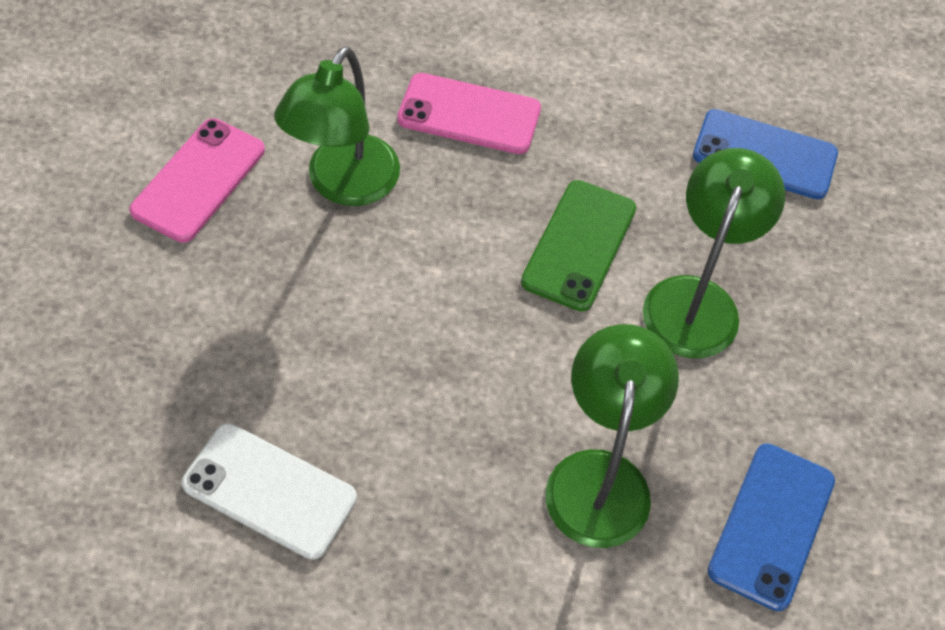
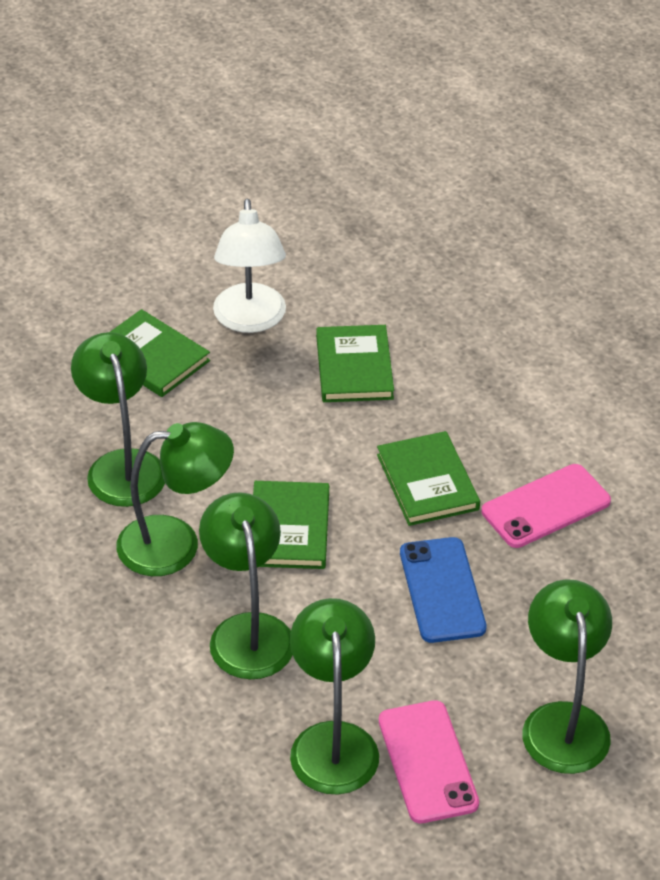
blue phone: 2 -> 1
green book: 0 -> 4
green lamp: 3 -> 5
green phone: 1 -> 0
white lamp: 0 -> 1
white phone: 1 -> 0

